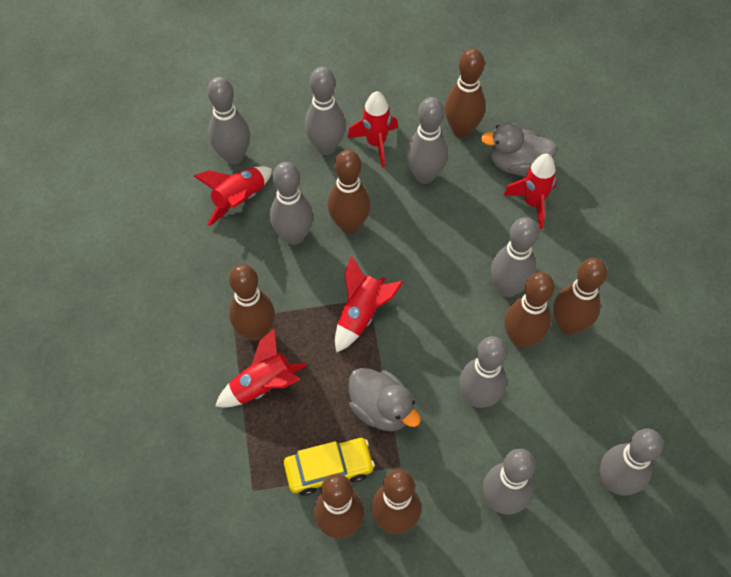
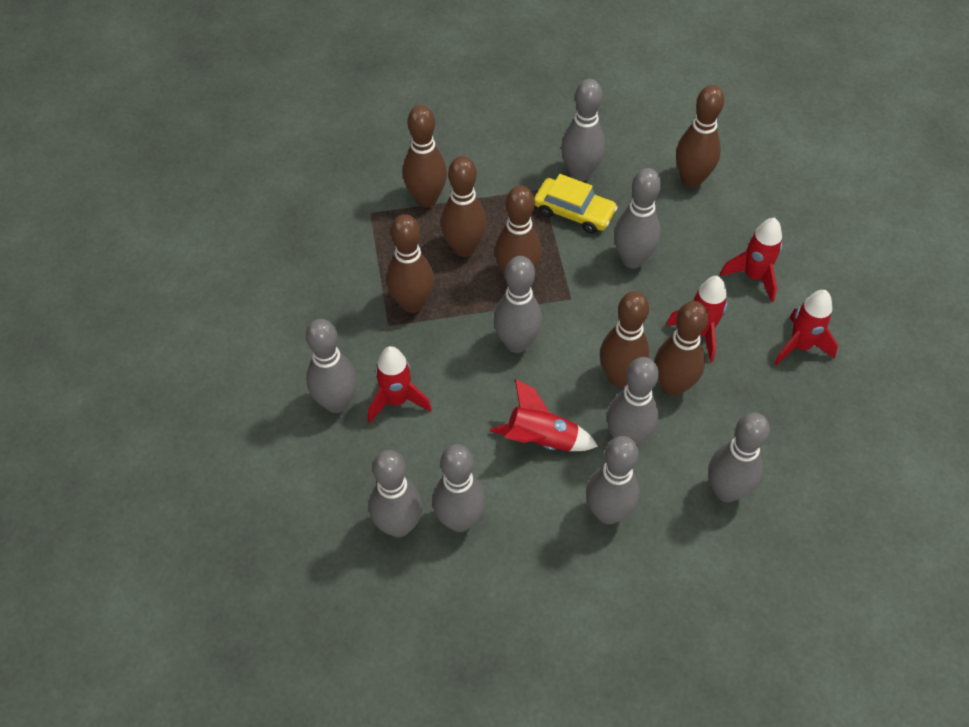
grey bowling pin: 8 -> 9
grey duck: 2 -> 0

